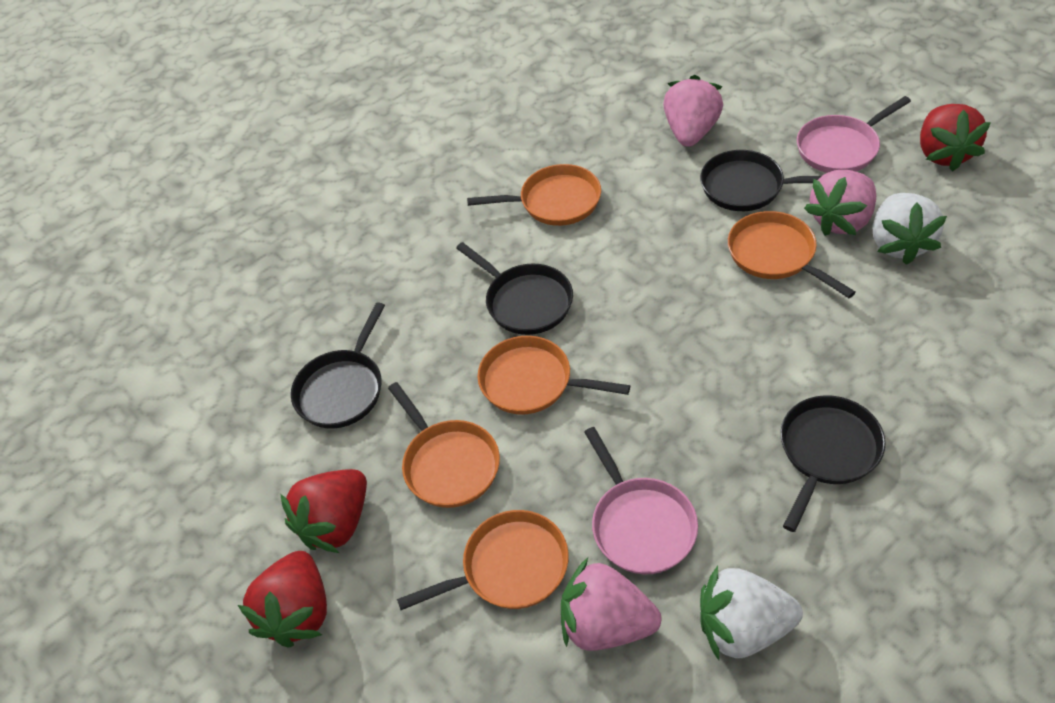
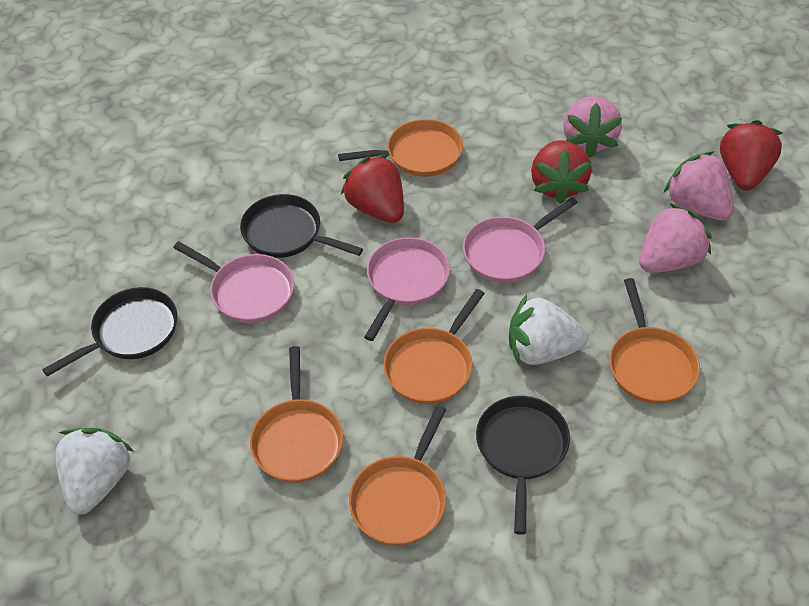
black pan: 4 -> 3
pink pan: 2 -> 3

